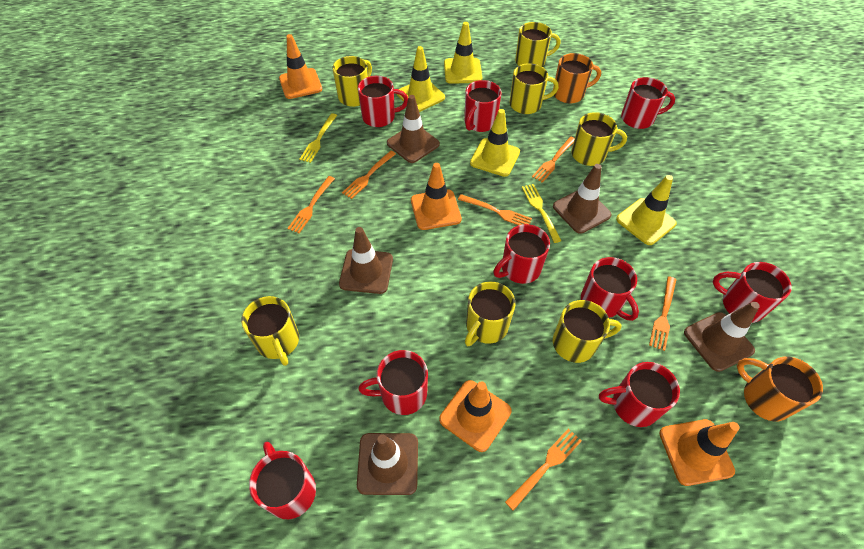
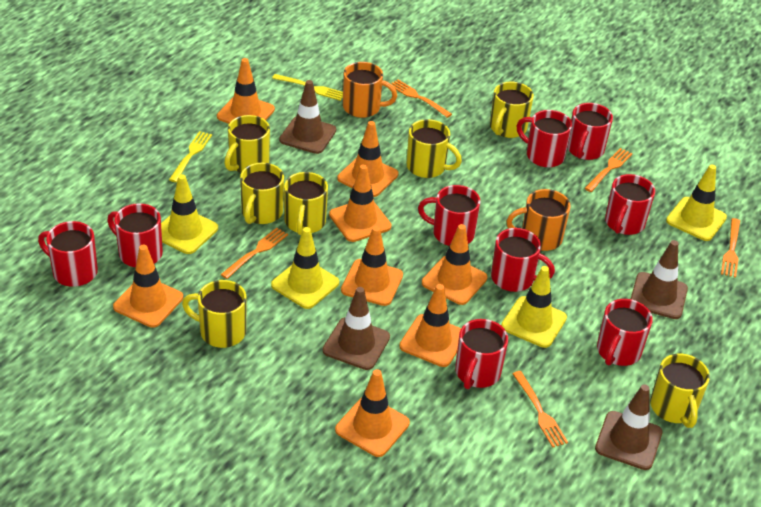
brown traffic cone: 5 -> 4
orange fork: 6 -> 5
orange traffic cone: 4 -> 8

